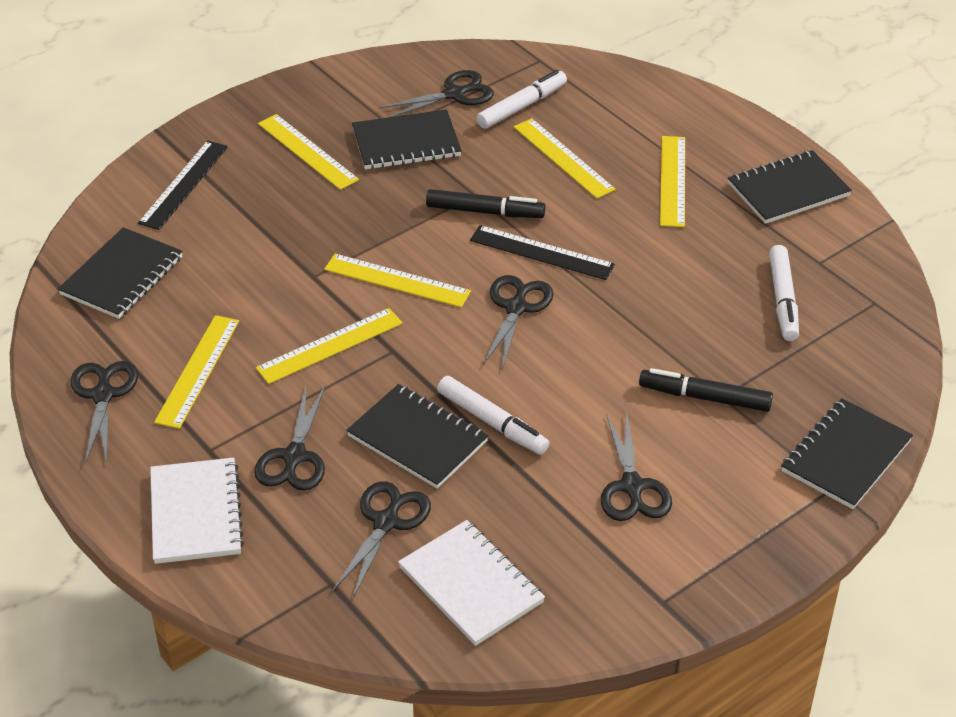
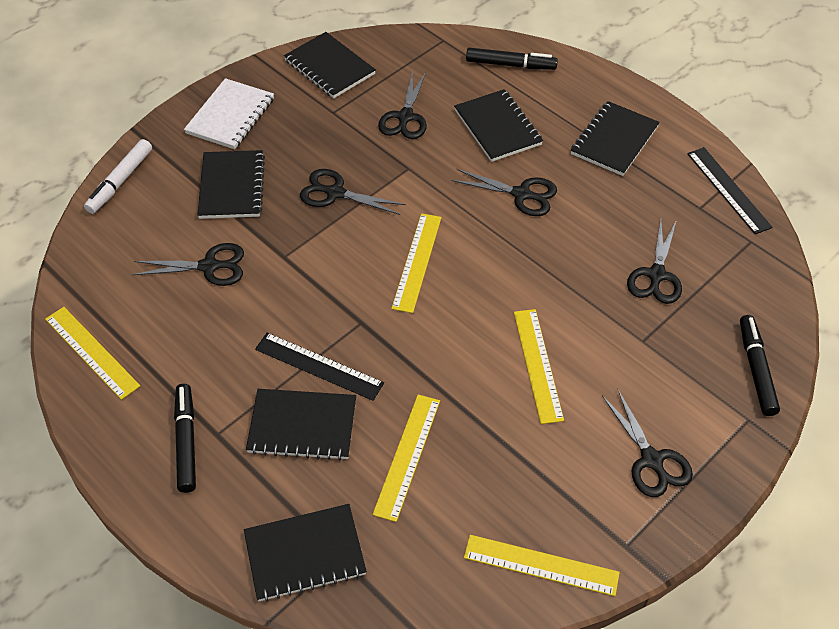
black marker: 2 -> 3
black notebook: 5 -> 6
white marker: 3 -> 1
white notebook: 2 -> 1
yellow ruler: 6 -> 5

